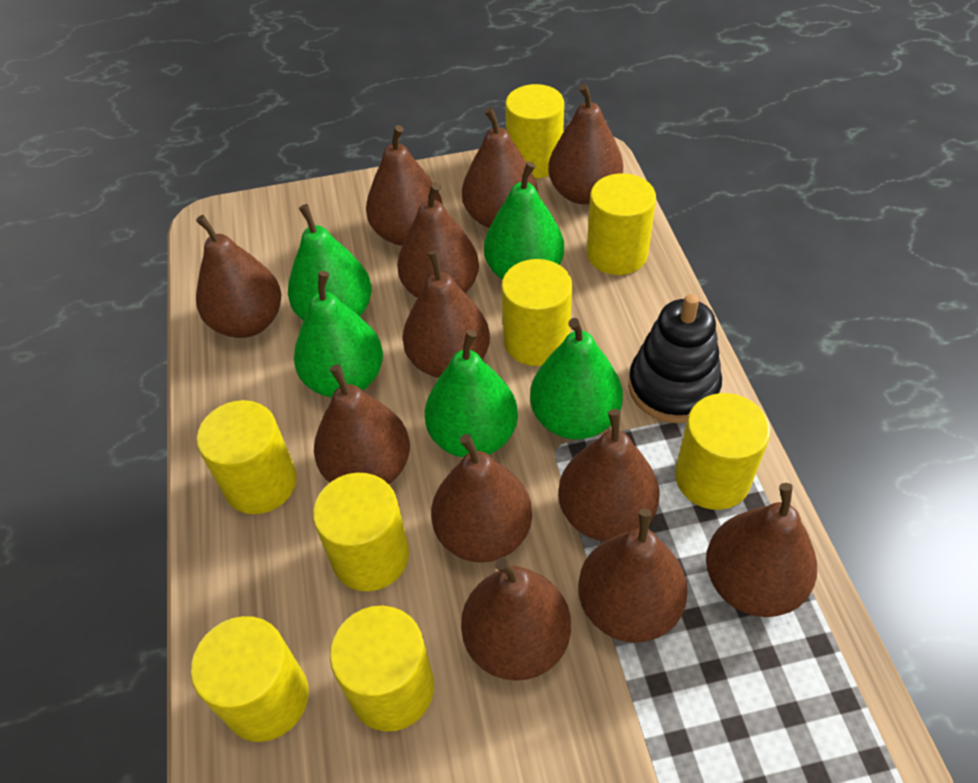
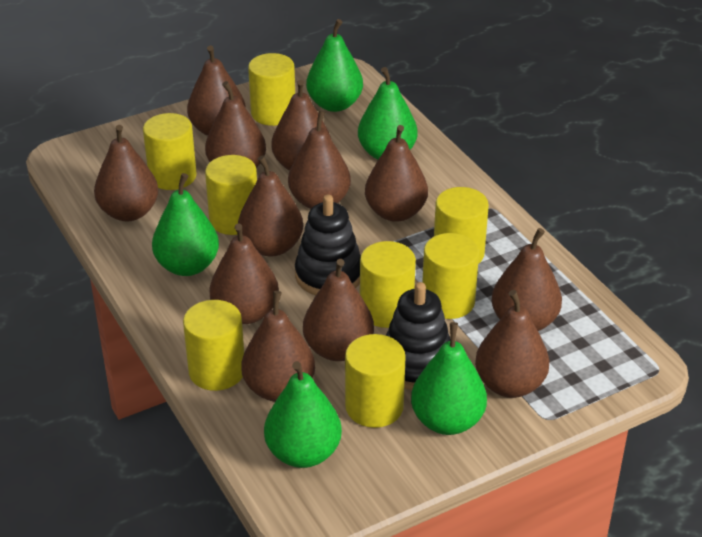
black stacking toy: 1 -> 2

